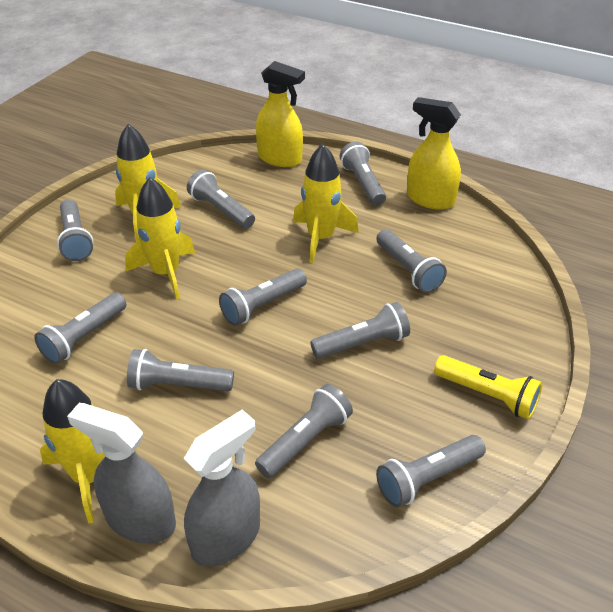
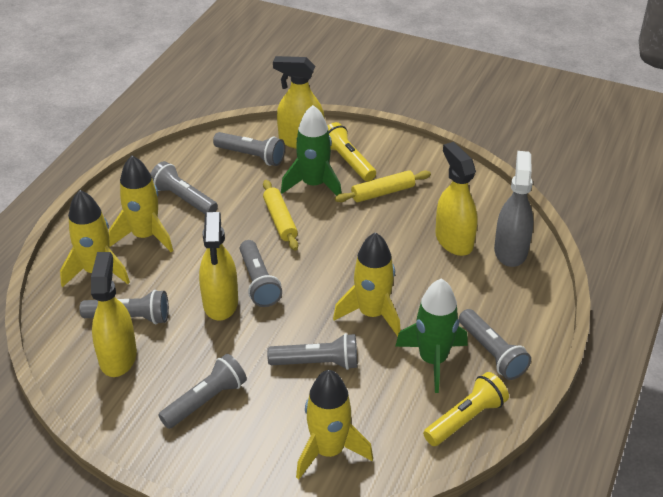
green rocket: 0 -> 2
grey flashlight: 10 -> 7
grey spray bottle: 2 -> 1
yellow flashlight: 1 -> 2
yellow rolling pin: 0 -> 2
yellow spray bottle: 2 -> 4

